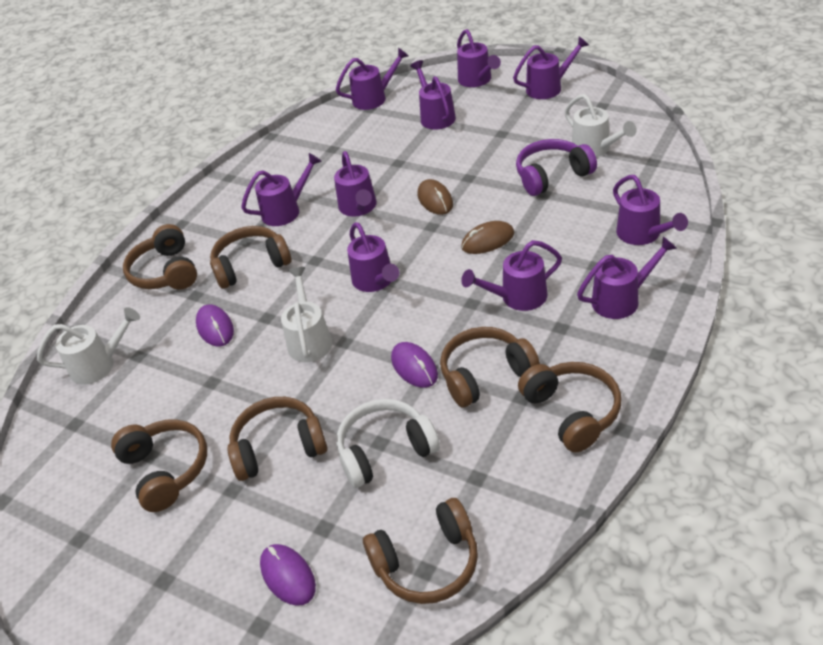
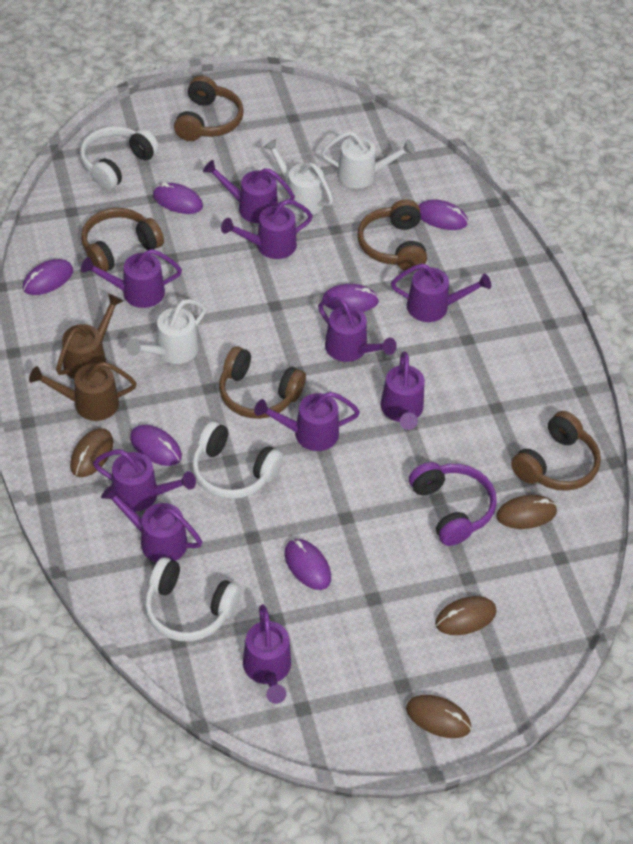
brown headphones: 7 -> 5
brown mouse: 2 -> 4
brown watering can: 0 -> 2
purple mouse: 3 -> 6
white headphones: 1 -> 3

